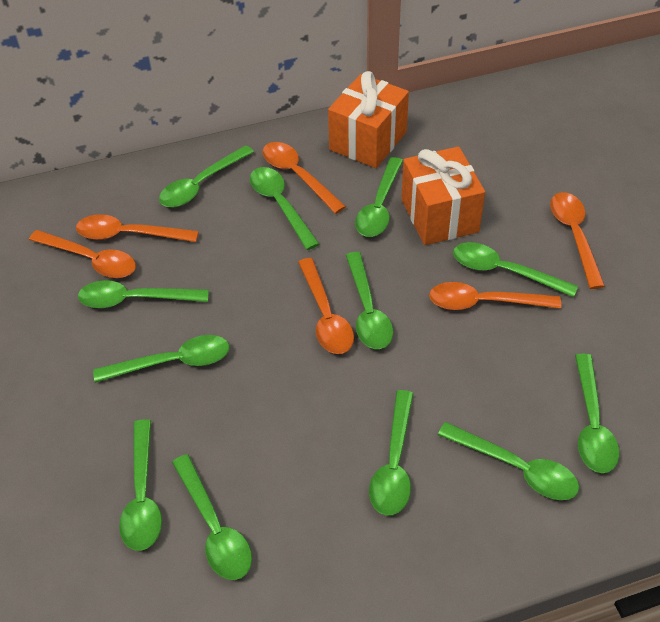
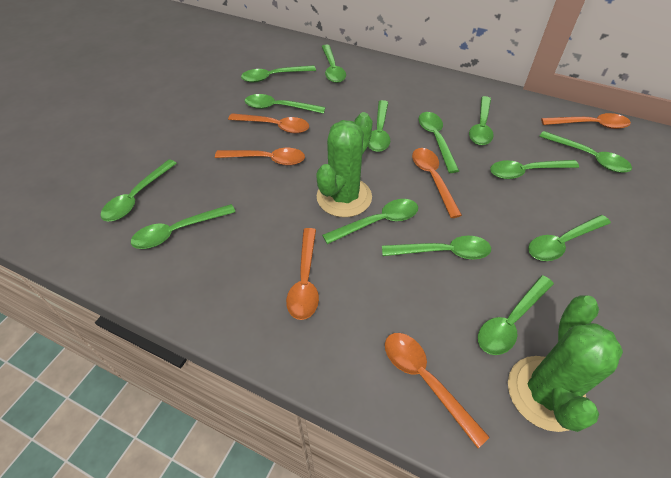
green cactus: 0 -> 2
green spoon: 12 -> 14
orange gift: 2 -> 0

